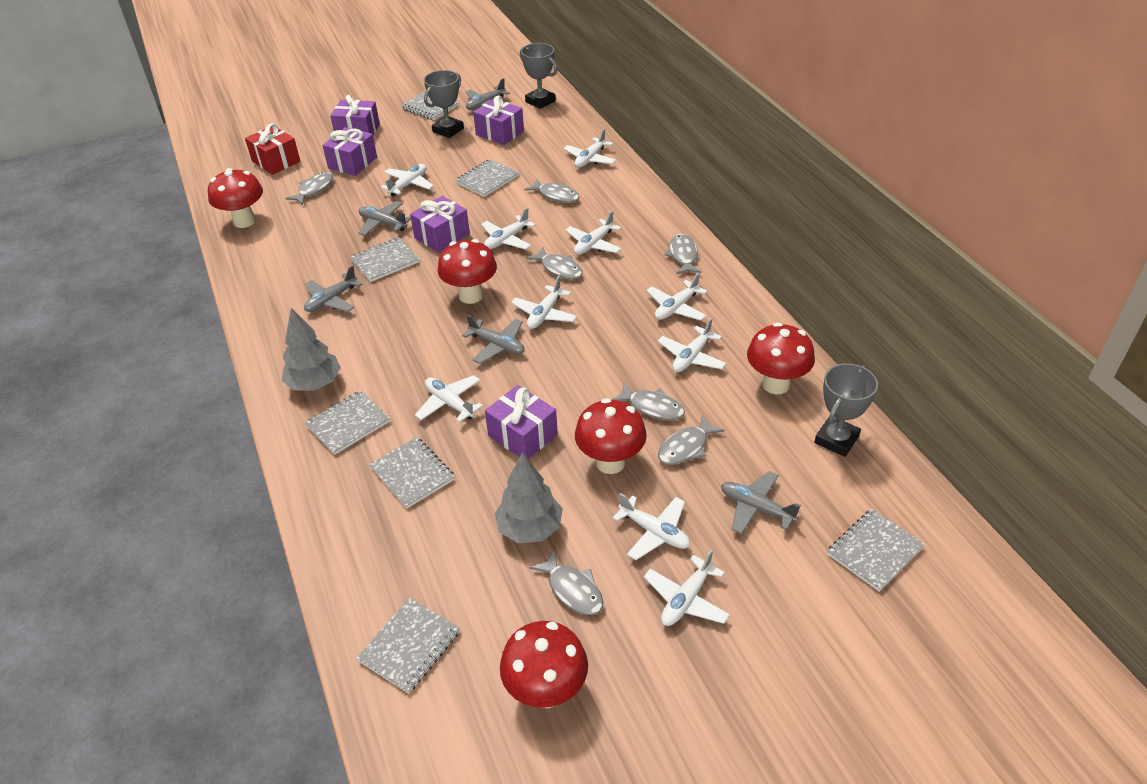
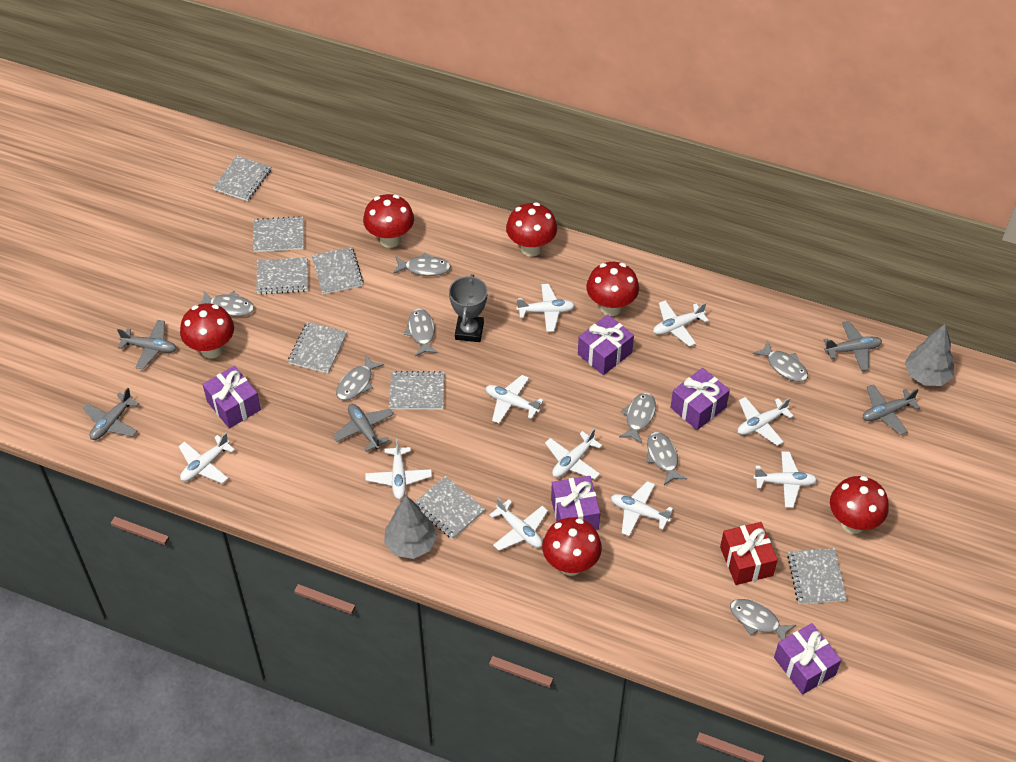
grey fish: 7 -> 8
grey notebook: 7 -> 8
grey trophy: 3 -> 1
red mushroom: 5 -> 6

